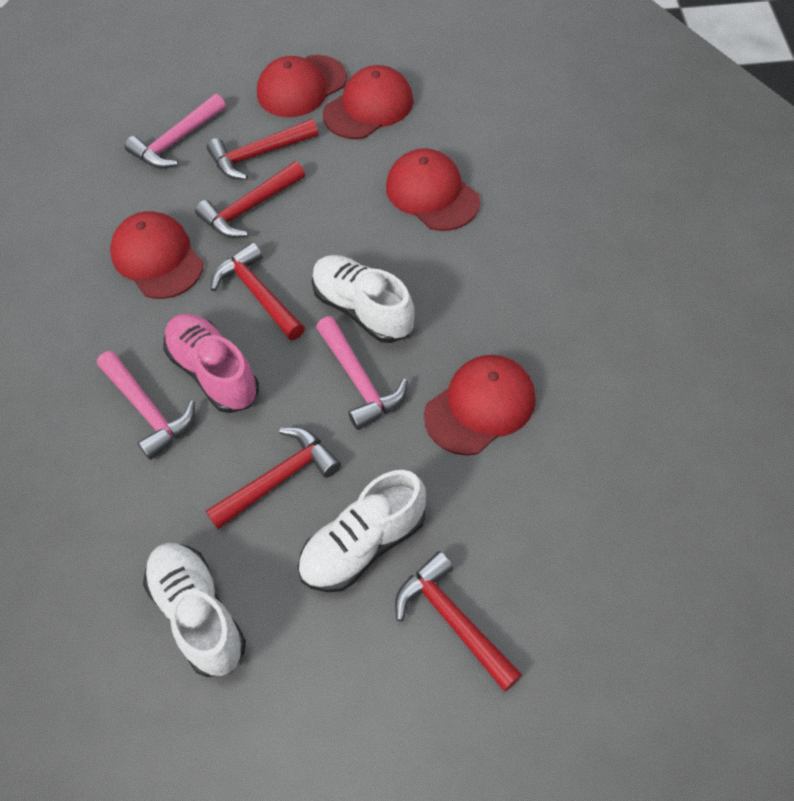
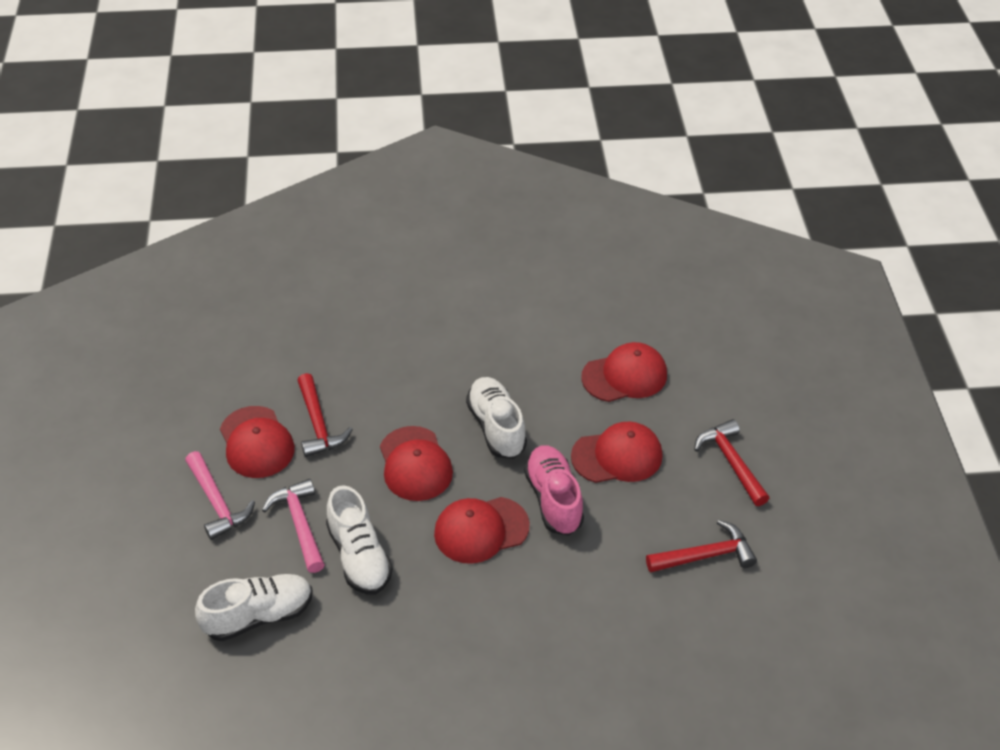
pink hammer: 3 -> 2
red hammer: 5 -> 3

